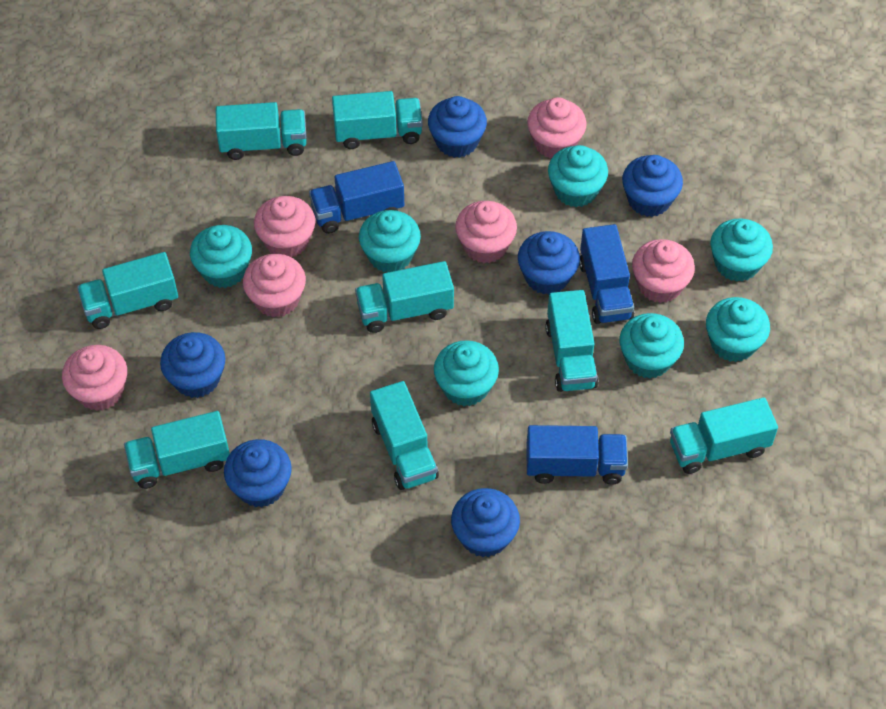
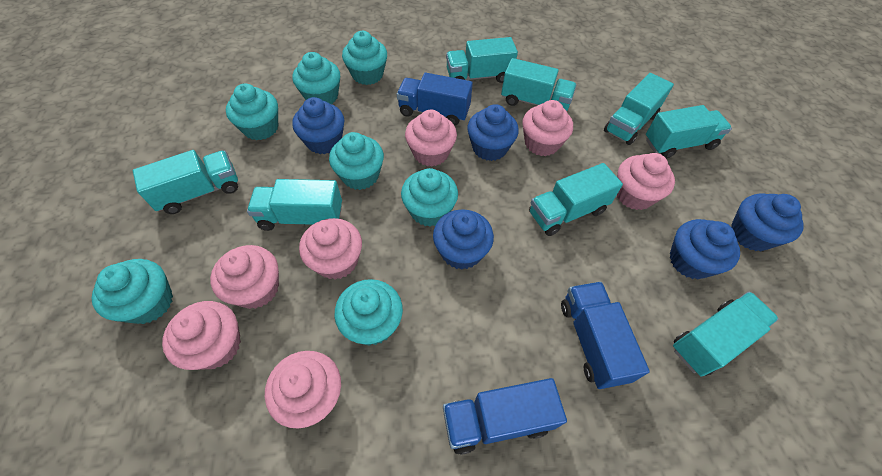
blue cupcake: 6 -> 5
pink cupcake: 6 -> 7

